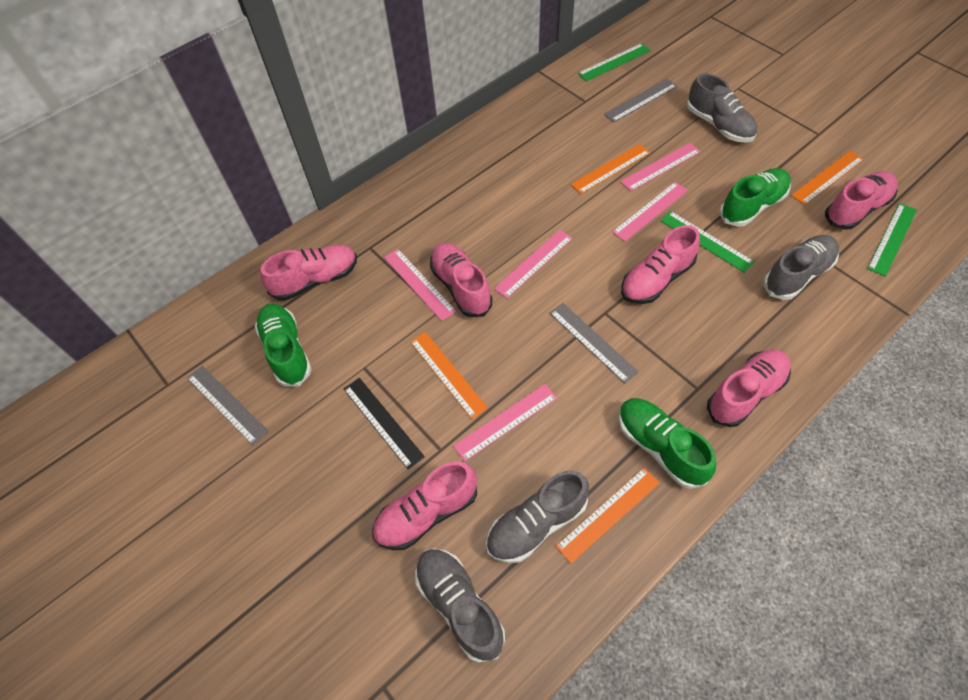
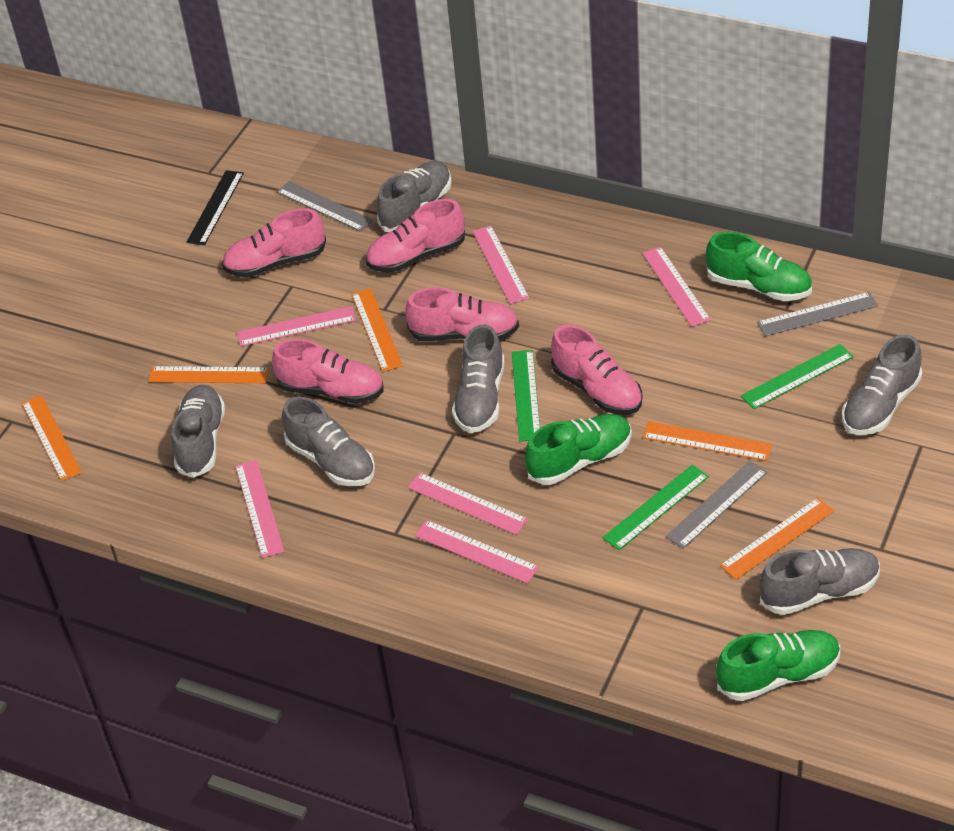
grey shoe: 4 -> 6
orange ruler: 4 -> 5
pink ruler: 5 -> 6
pink shoe: 6 -> 5

